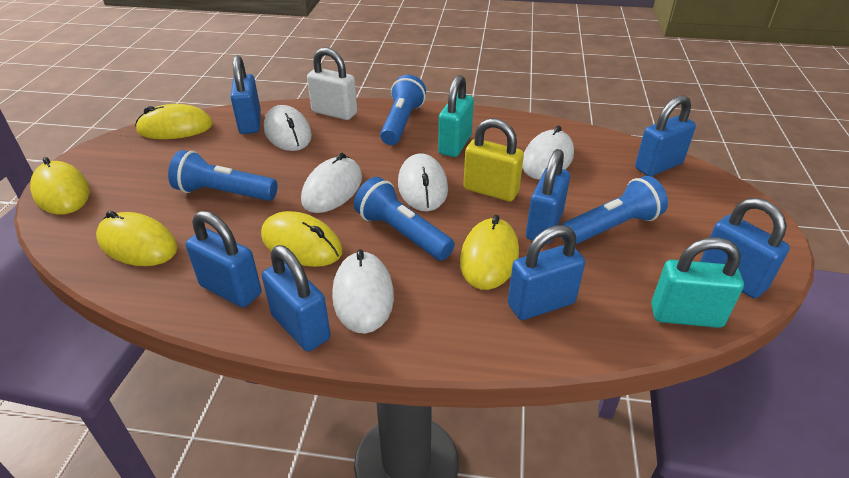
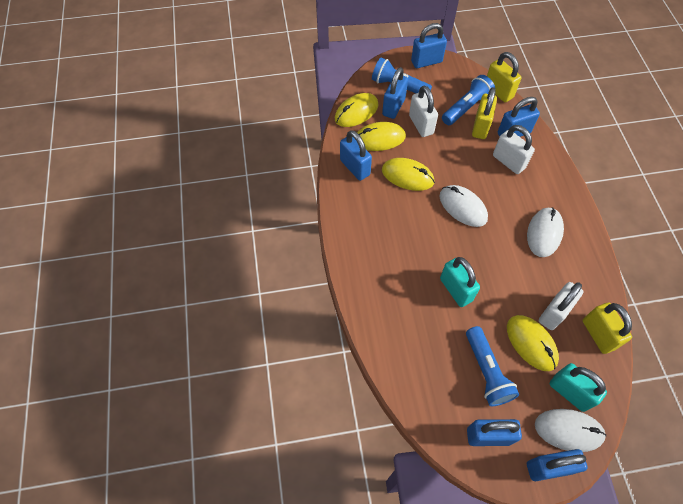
blue flashlight: 4 -> 3
blue padlock: 7 -> 6
white mouse: 5 -> 3
white padlock: 1 -> 3
yellow mouse: 5 -> 4
yellow padlock: 1 -> 3

